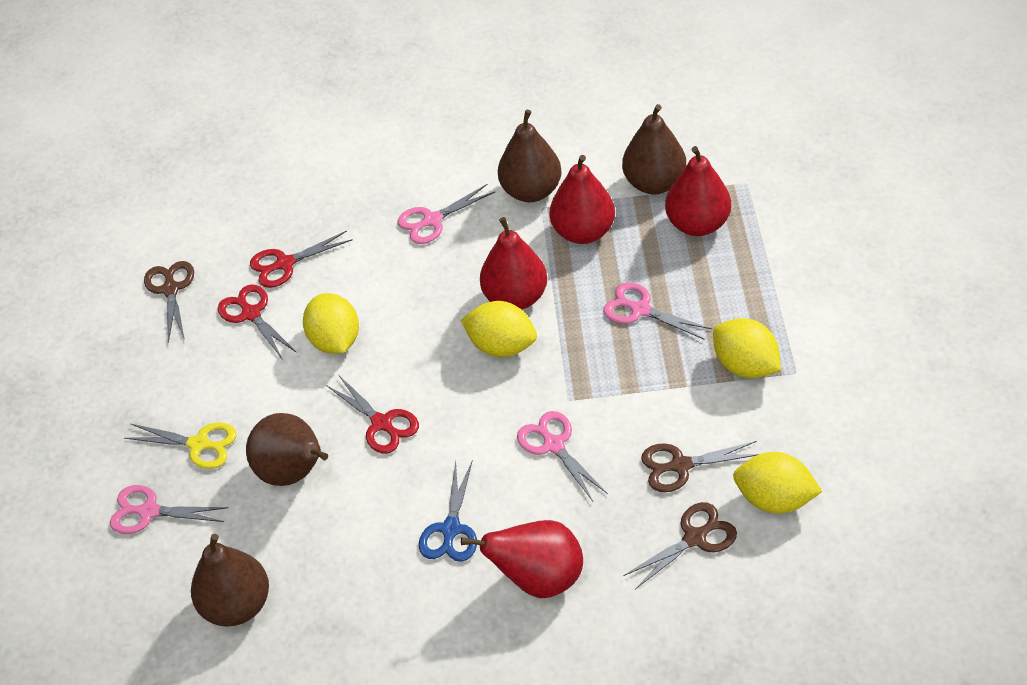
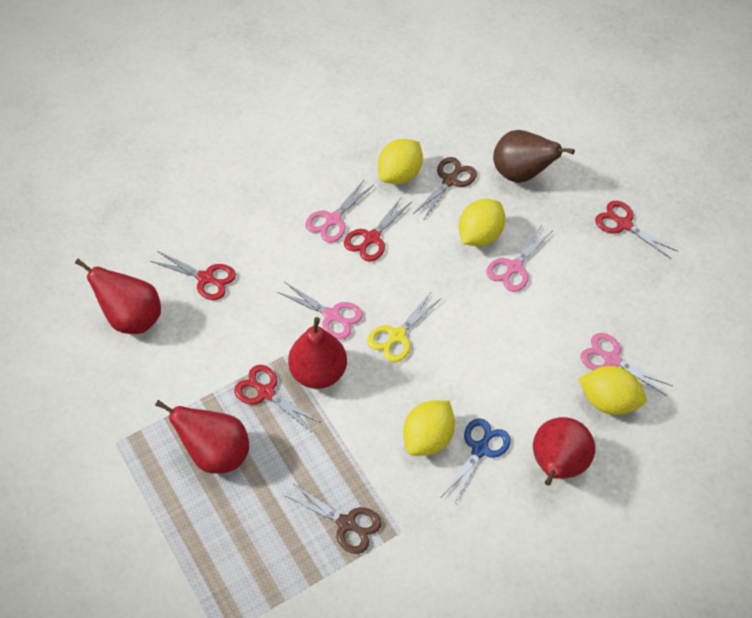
brown pear: 4 -> 1
brown scissors: 3 -> 2
red scissors: 3 -> 4

